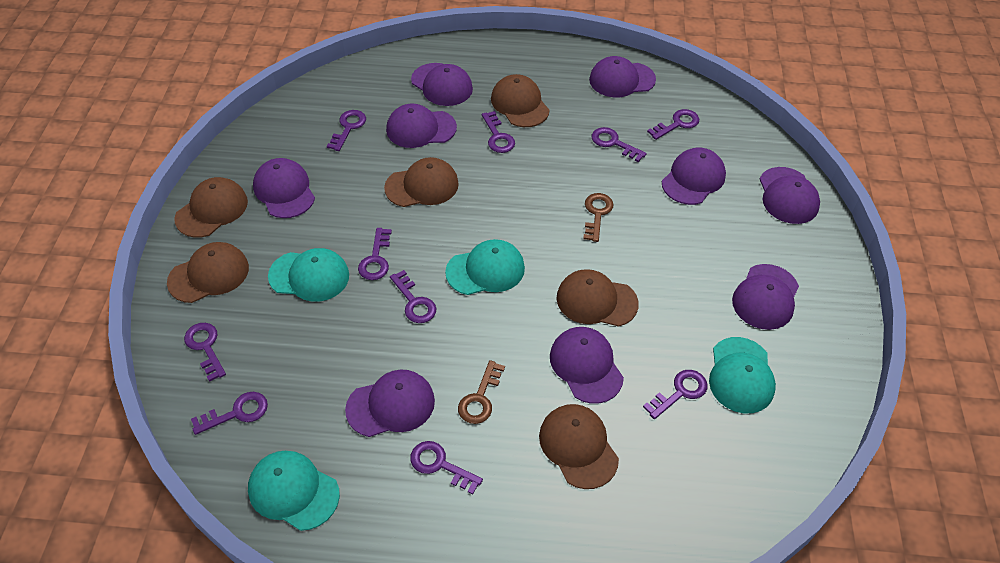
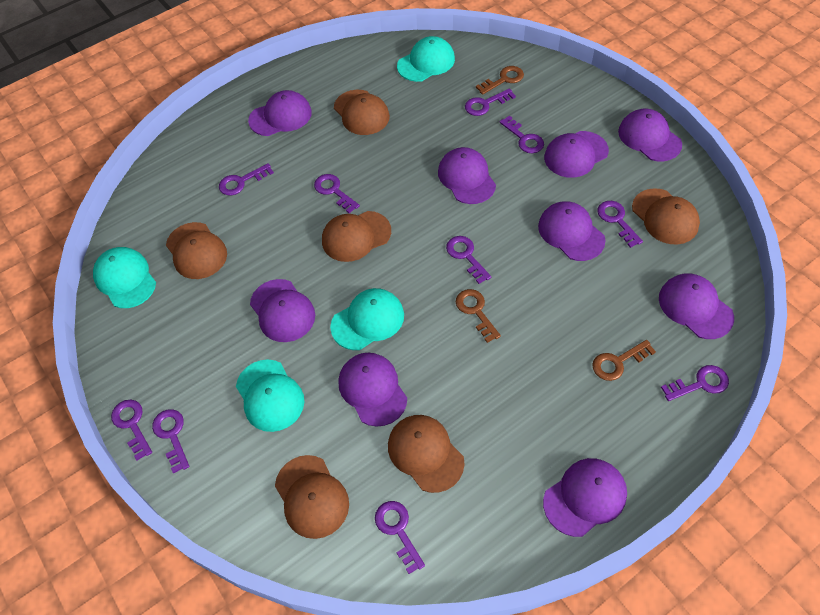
brown key: 2 -> 3

